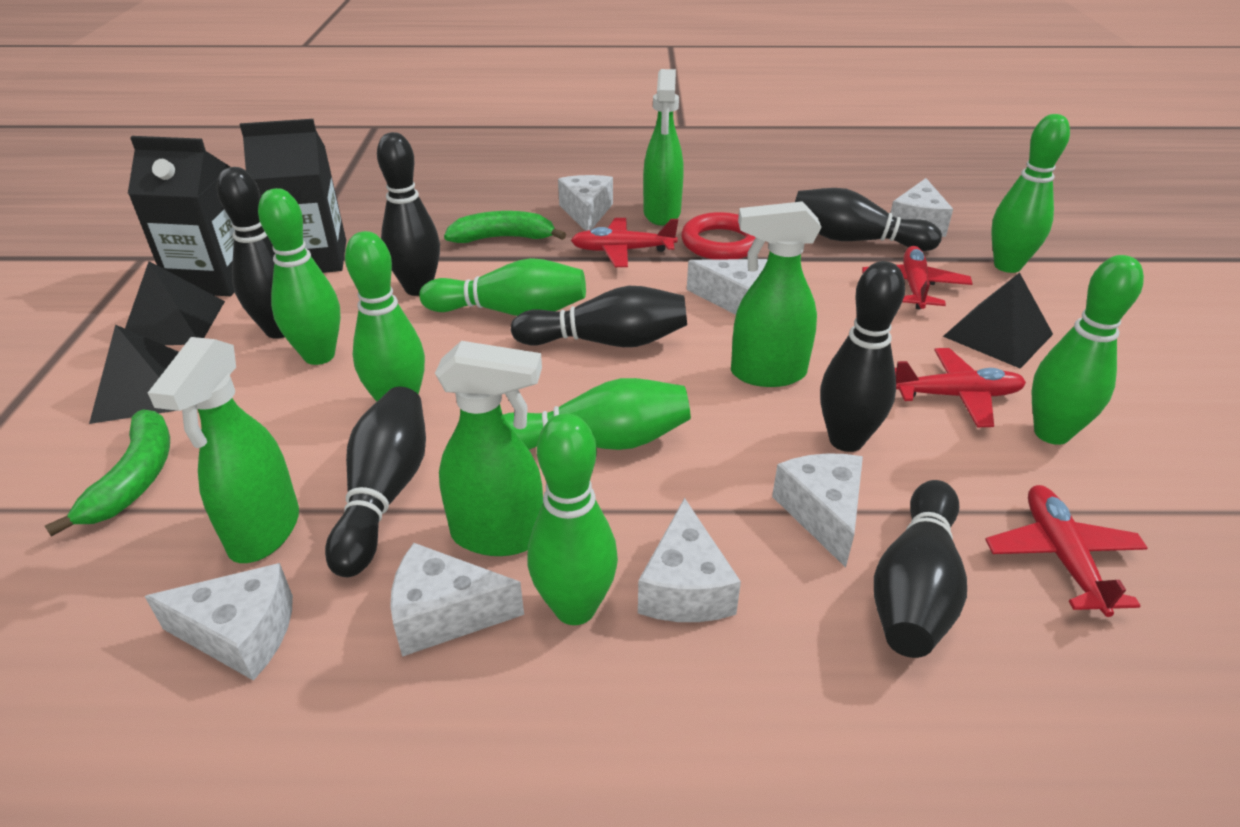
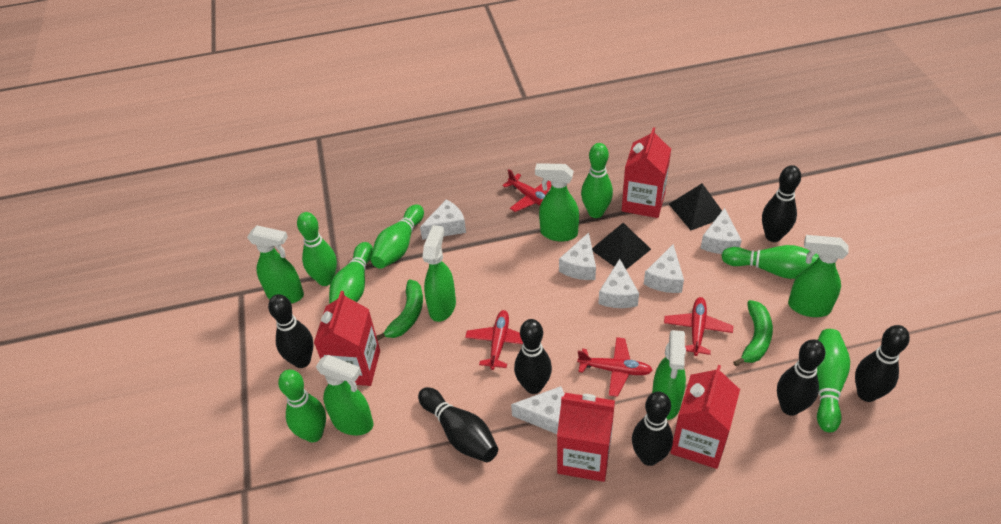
black carton: 2 -> 0
black pyramid: 3 -> 2
green spray bottle: 4 -> 6
red carton: 0 -> 4
red ring: 1 -> 0
white cheese: 7 -> 6

